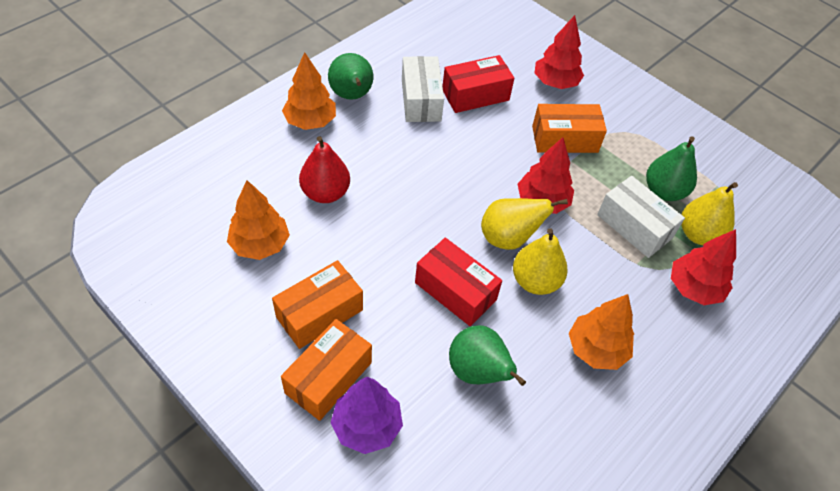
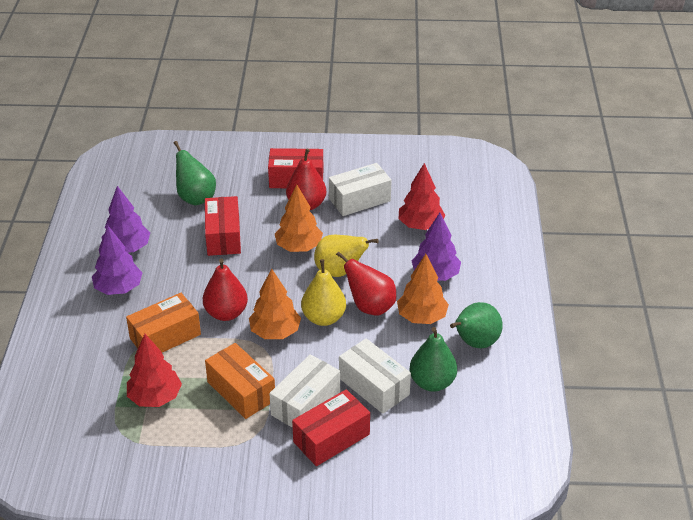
orange box: 3 -> 2
purple tree: 1 -> 3
red box: 2 -> 3
red pear: 1 -> 3
red tree: 3 -> 2
white box: 2 -> 3
yellow pear: 3 -> 2

